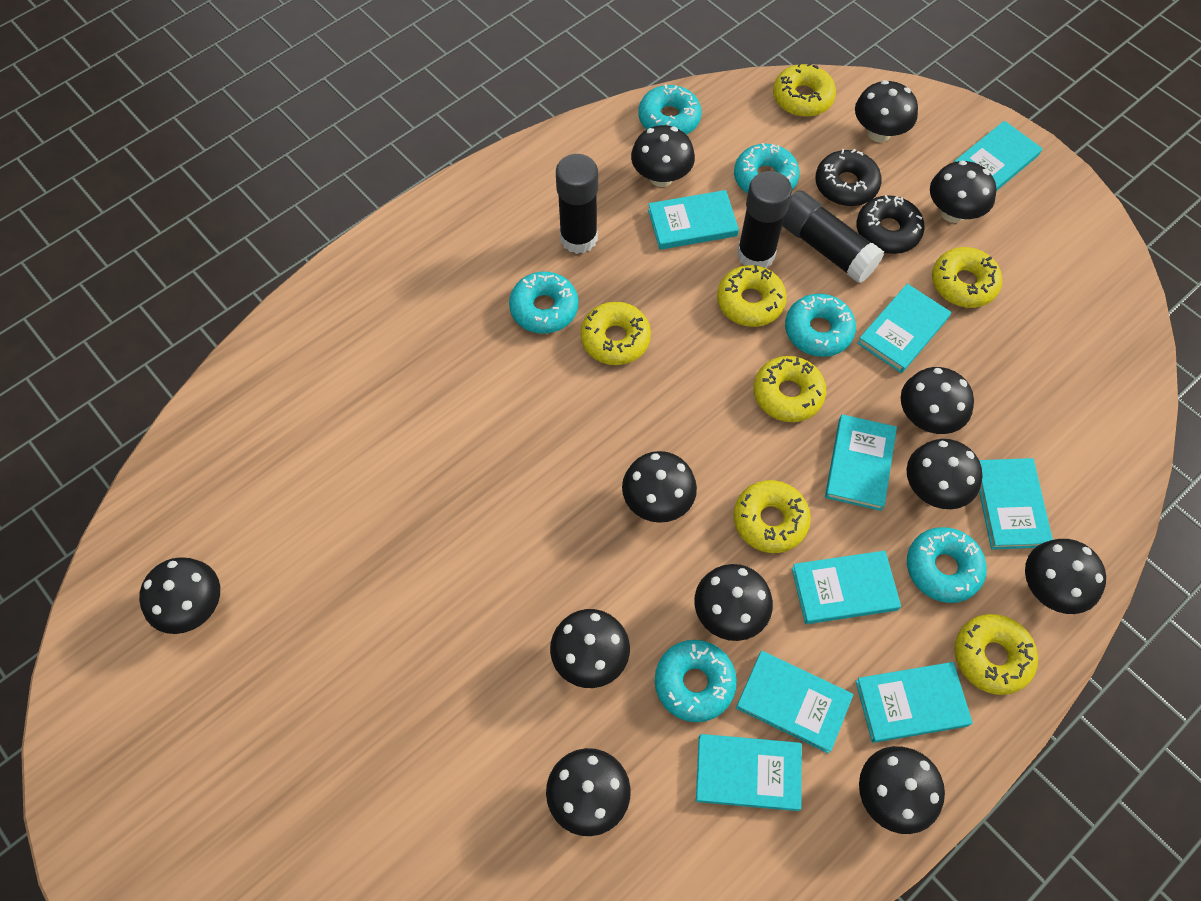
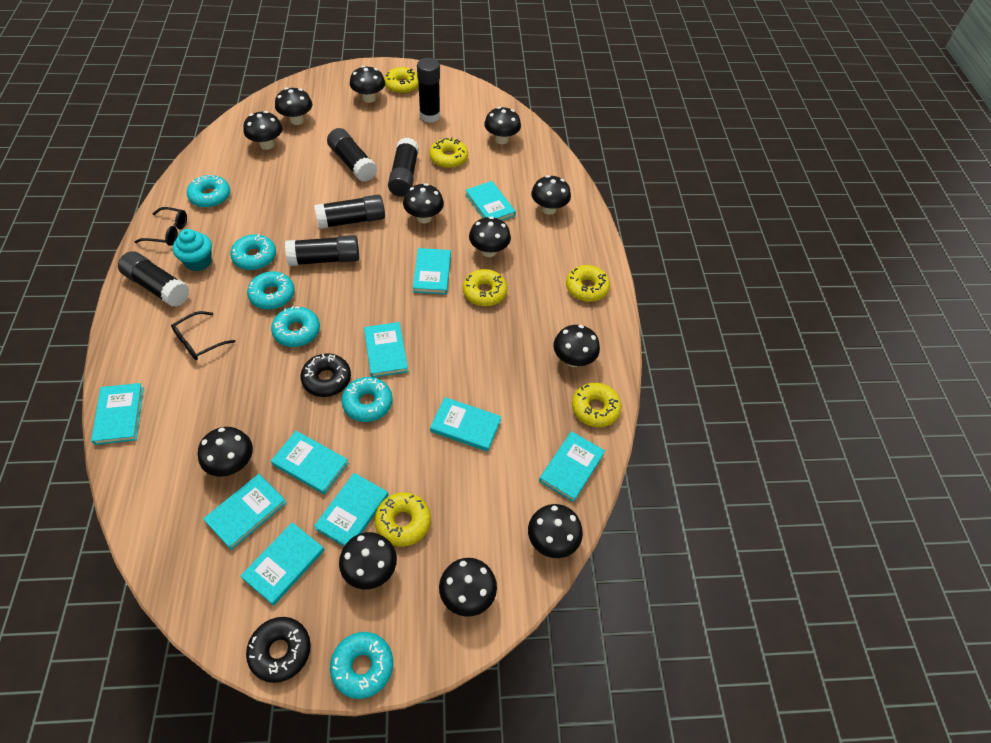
black glasses: 0 -> 2
black glue stick: 3 -> 6
turquoise book: 9 -> 10
turquoise cupcake: 0 -> 1
yellow donut: 7 -> 6

